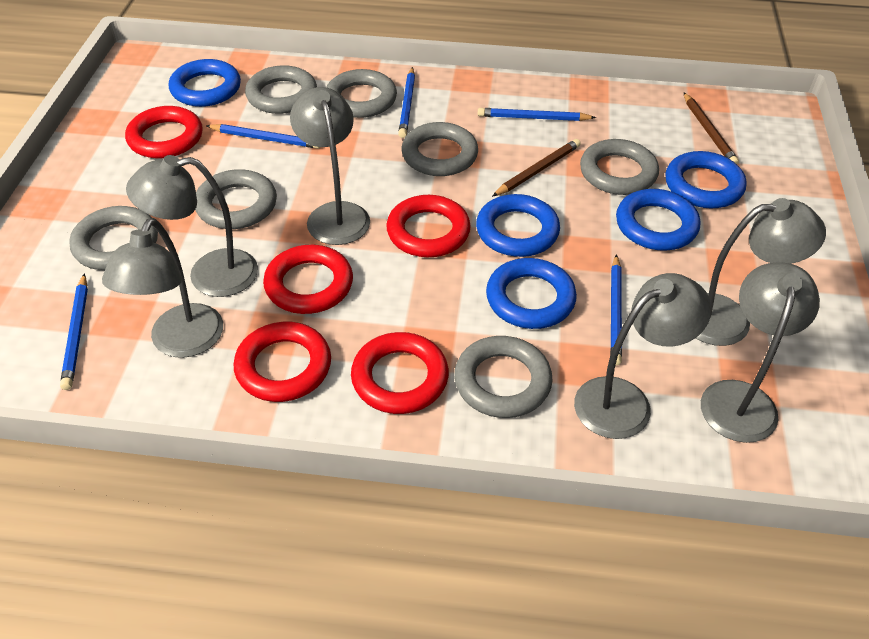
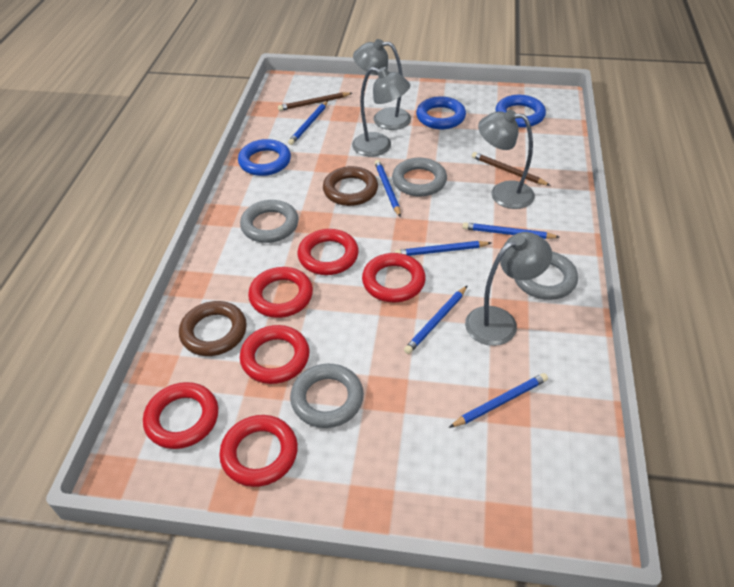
blue pencil: 5 -> 6
blue ring: 5 -> 3
brown ring: 0 -> 2
grey lamp: 6 -> 4
grey ring: 7 -> 4
red ring: 5 -> 6

